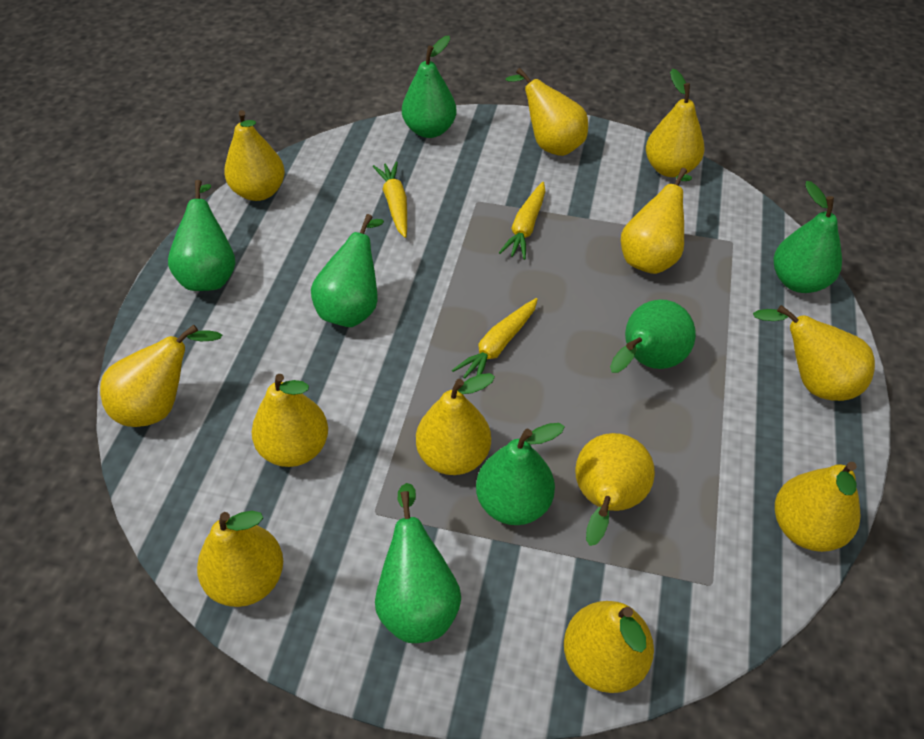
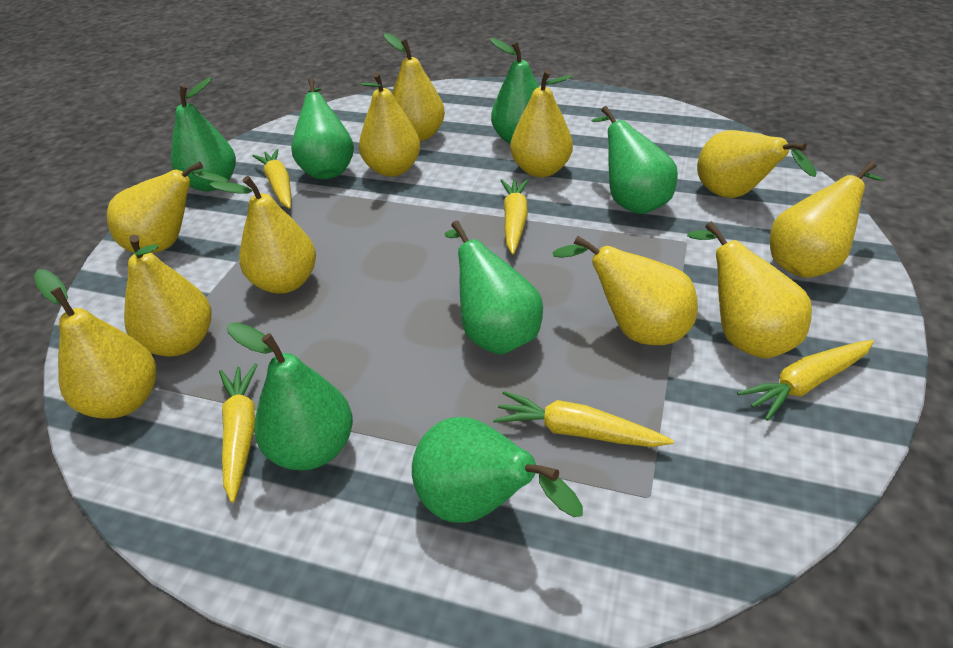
yellow carrot: 3 -> 5
yellow pear: 12 -> 11

